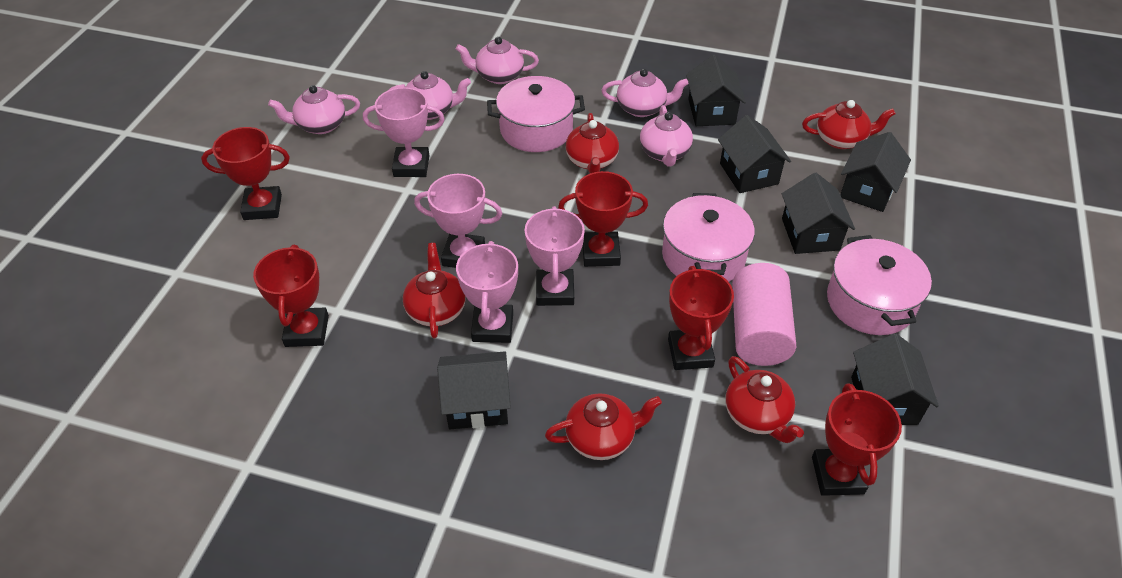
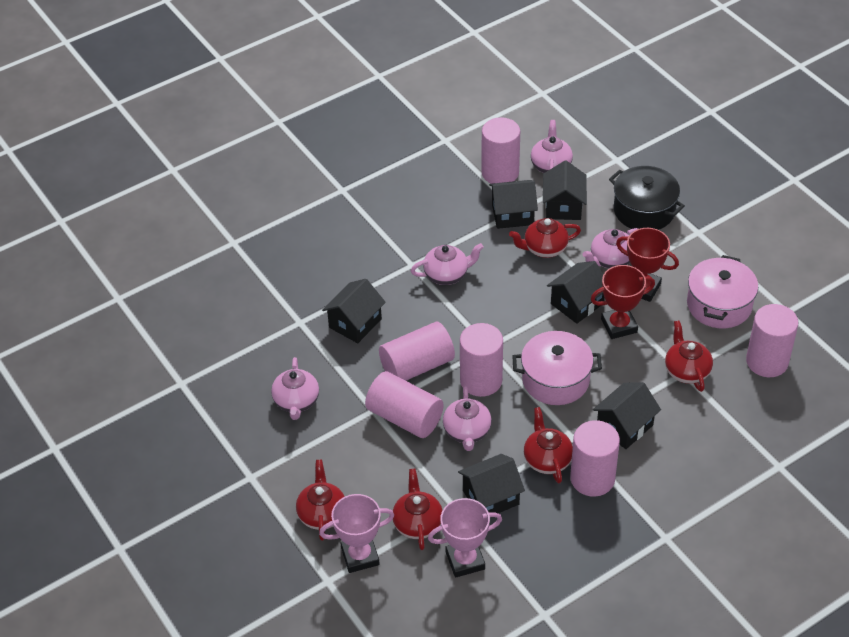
black pot: 0 -> 1
pink cylinder: 1 -> 6
pink pot: 3 -> 2
pink trophy: 4 -> 2
red trophy: 5 -> 2

